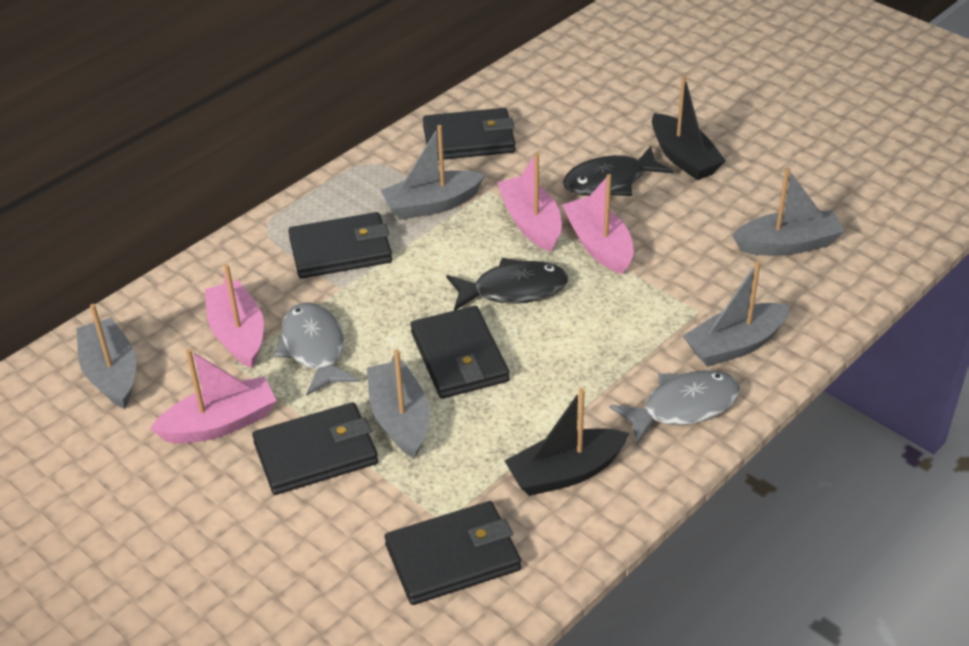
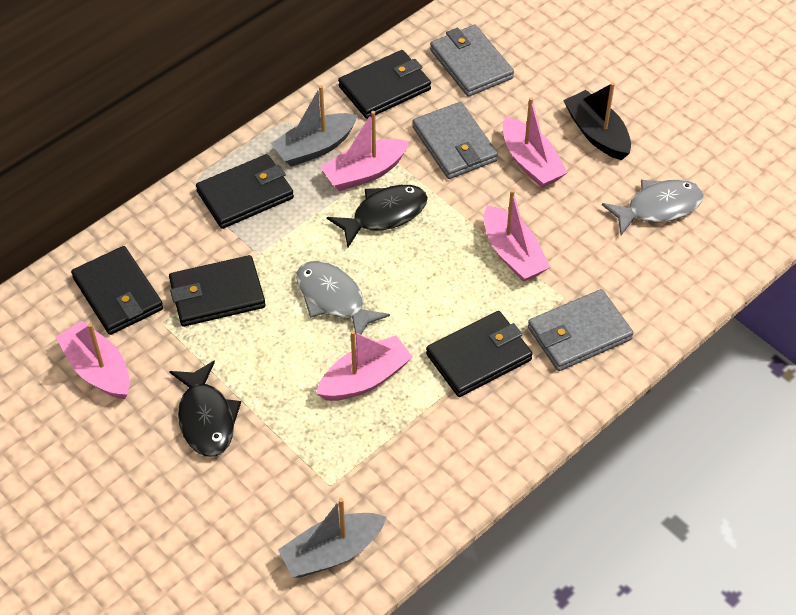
black boat: 2 -> 1
grey boat: 5 -> 2
grey wallet: 0 -> 3
pink boat: 4 -> 5

